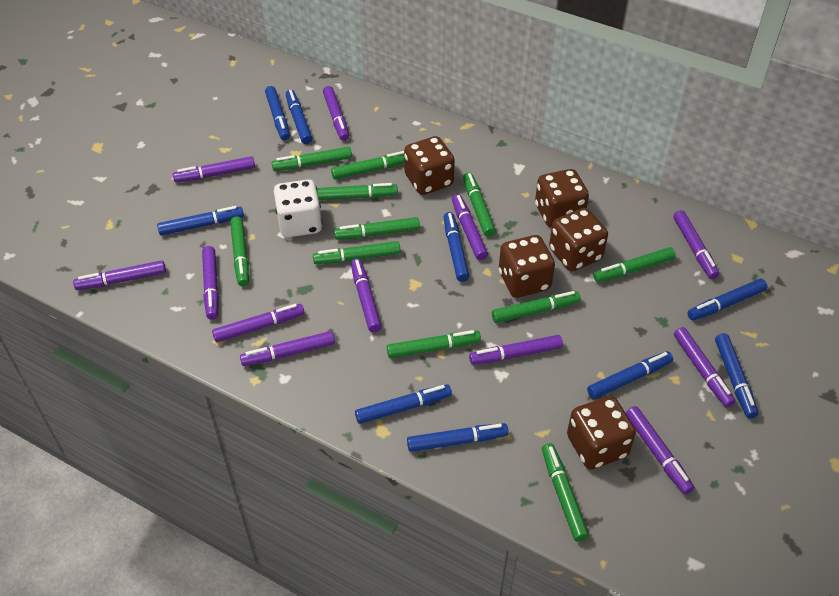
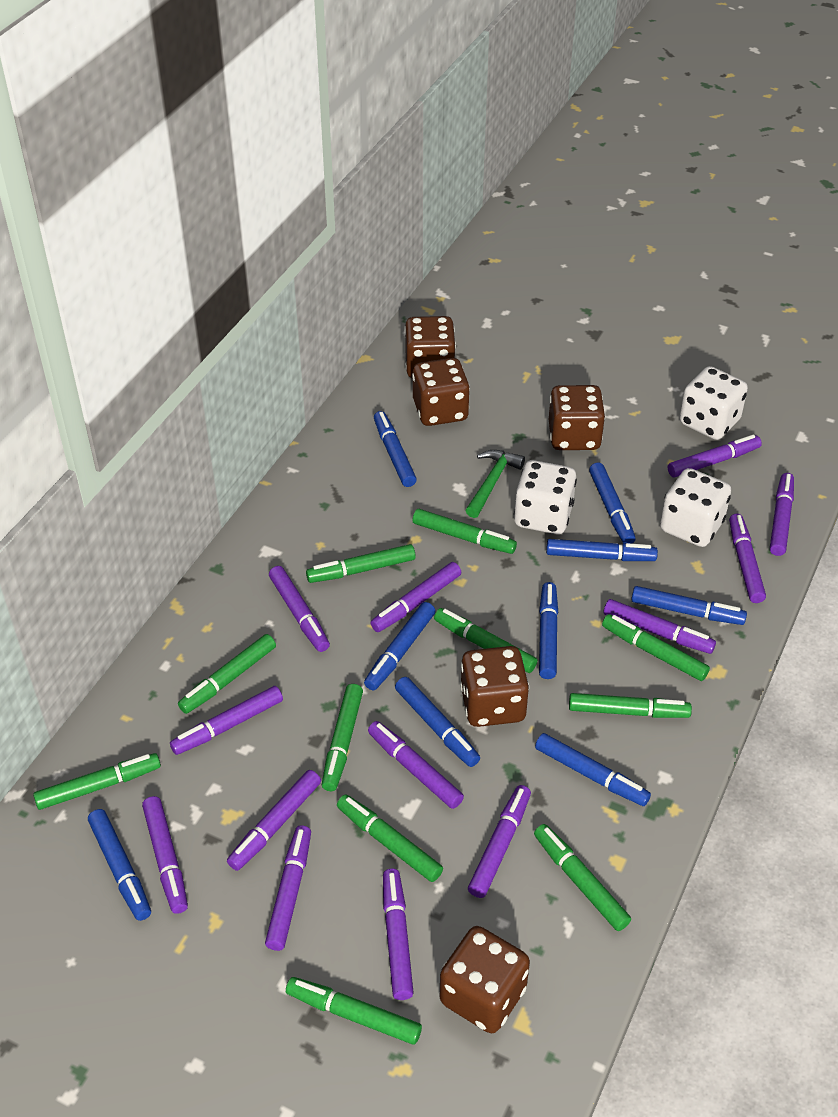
green hammer: 0 -> 1
purple marker: 12 -> 13
white dice: 1 -> 3

